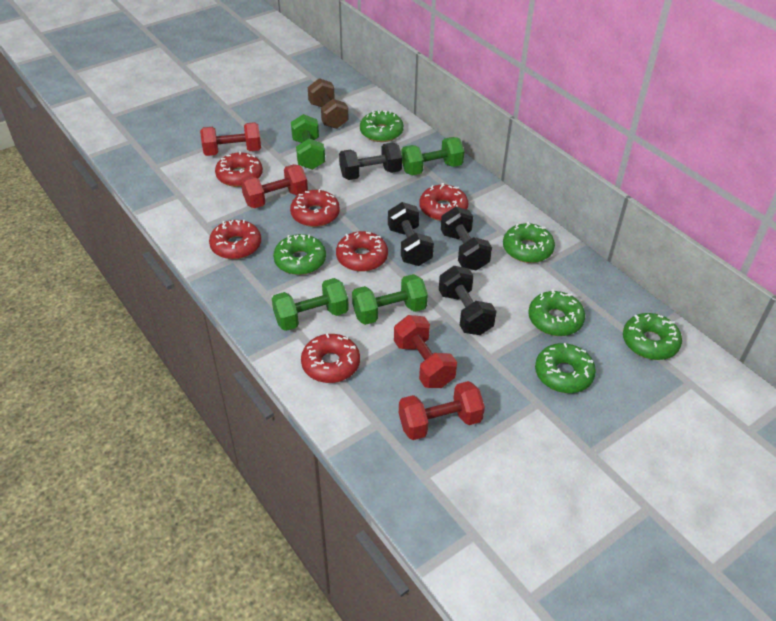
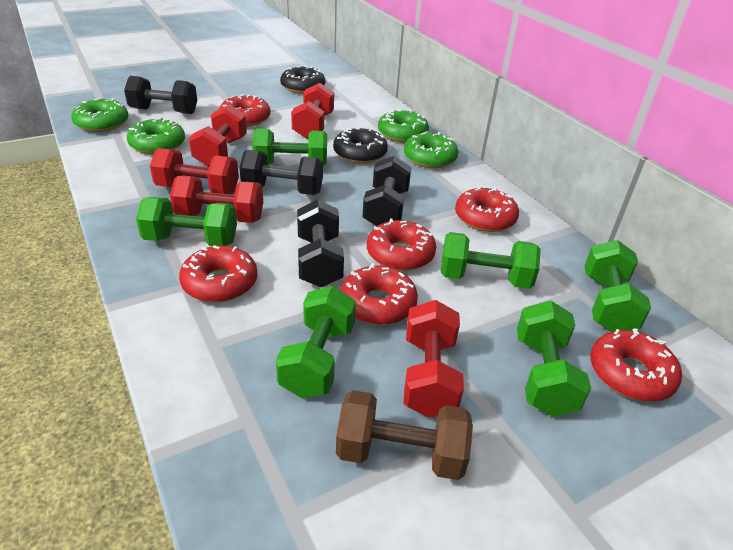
black donut: 0 -> 2
green donut: 6 -> 4
green dumbbell: 4 -> 6
red dumbbell: 4 -> 5

